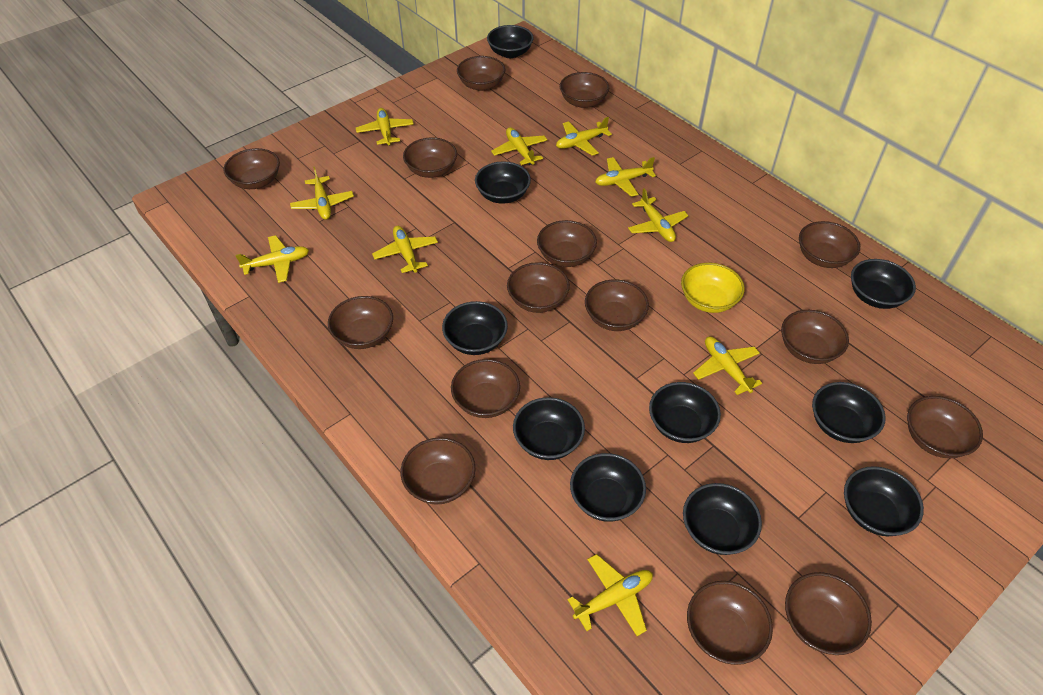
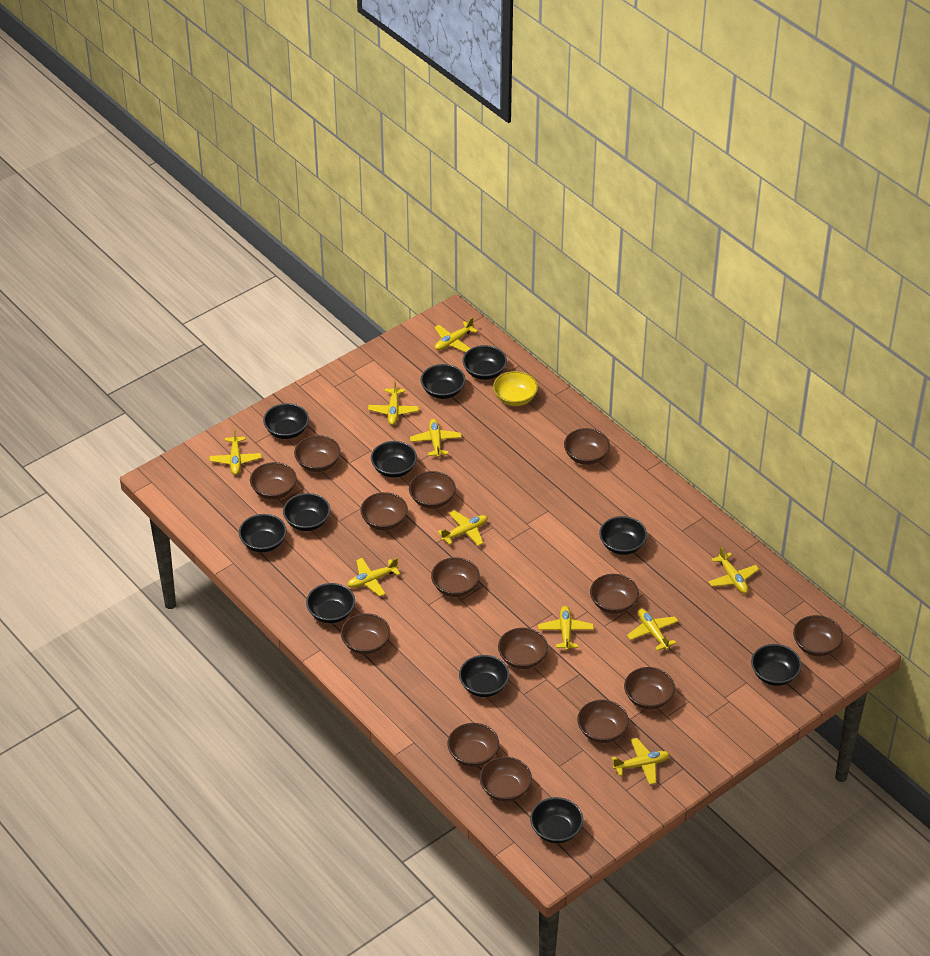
black bowl: 10 -> 11
brown bowl: 15 -> 14

